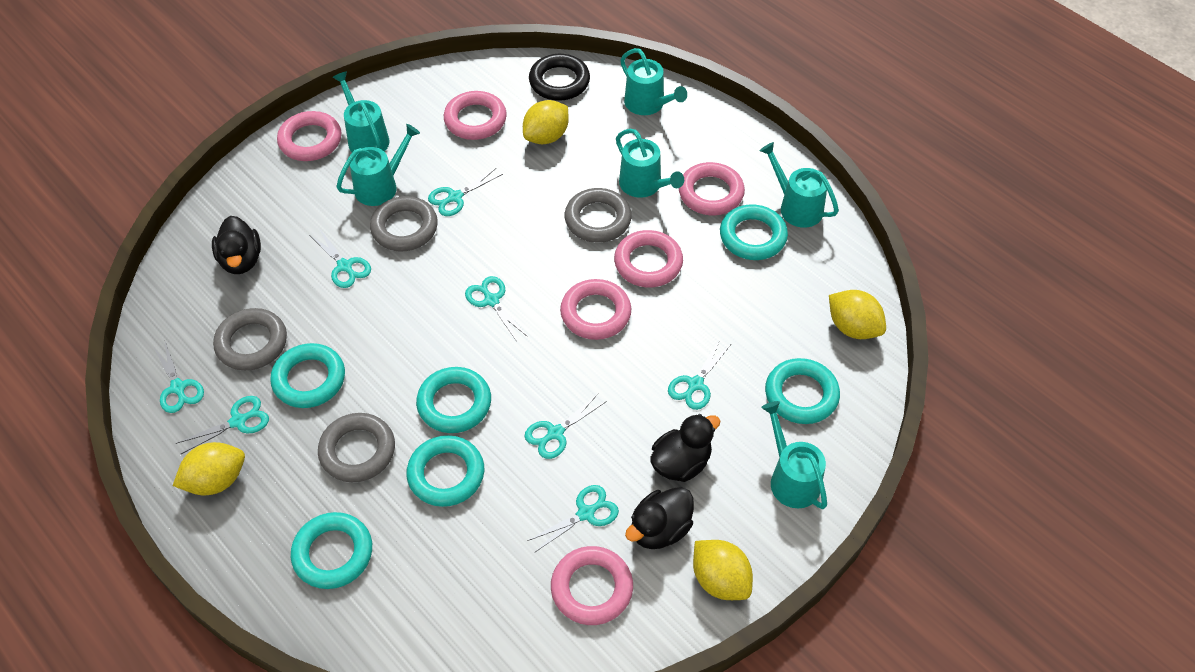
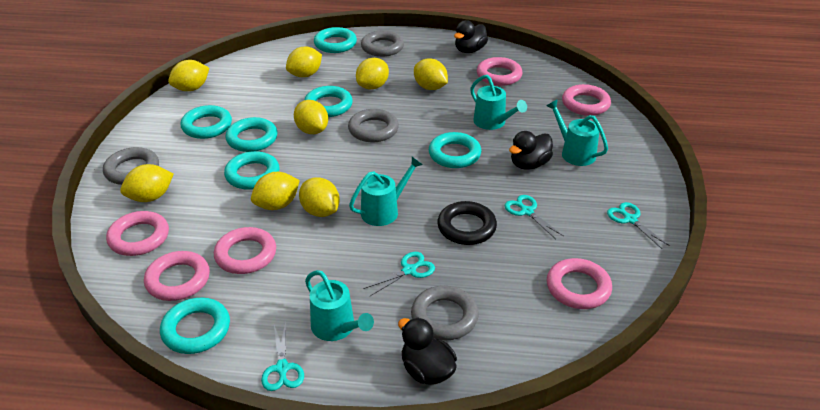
turquoise ring: 6 -> 7
turquoise scissors: 8 -> 4
turquoise watering can: 6 -> 4
yellow lemon: 4 -> 8

